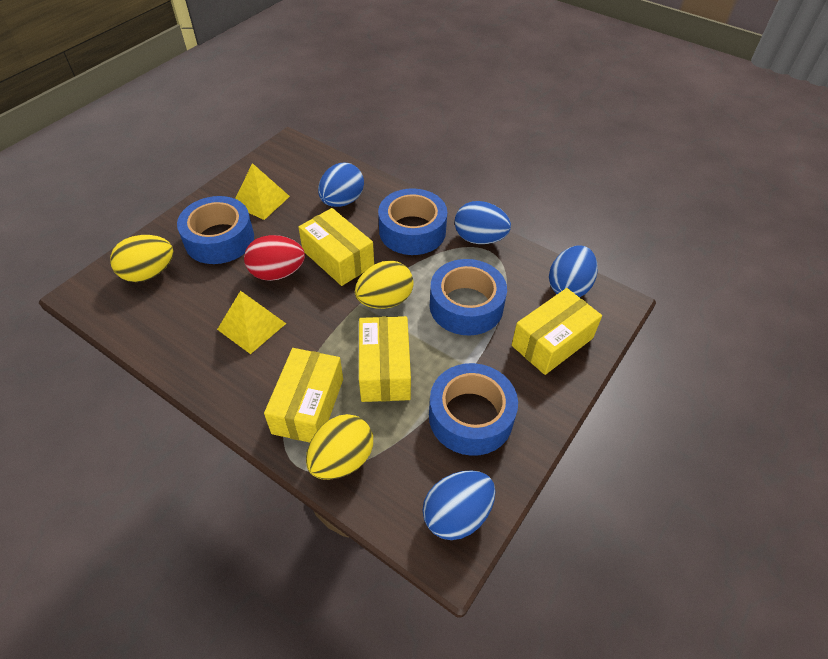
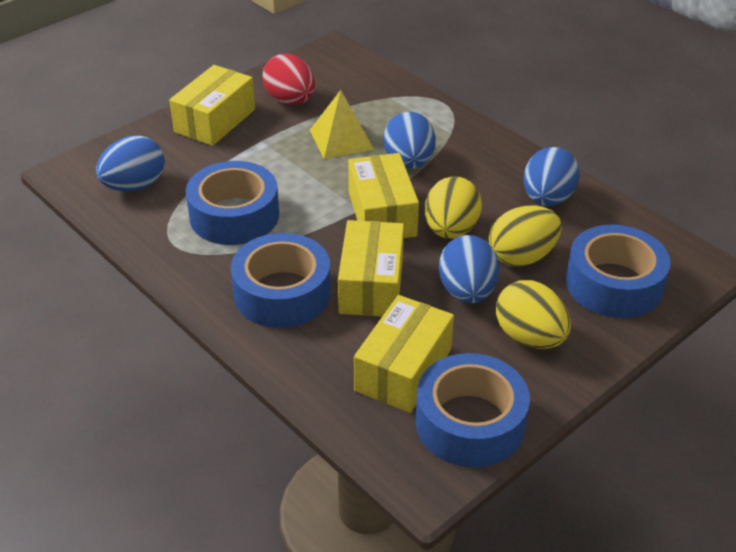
yellow pyramid: 2 -> 1

